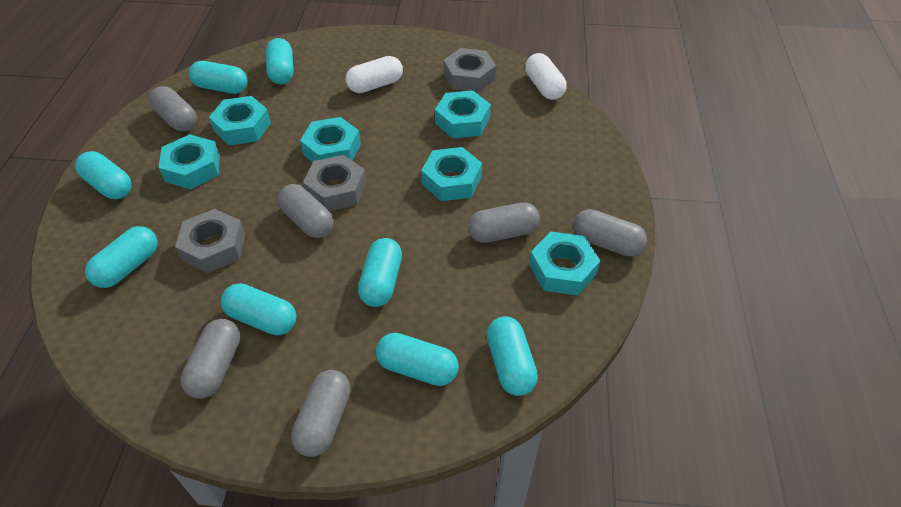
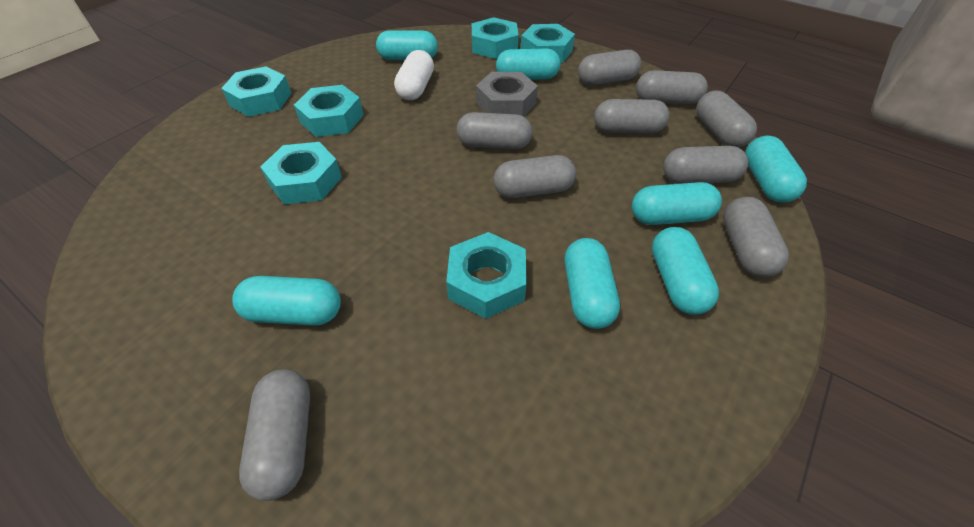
grey capsule: 6 -> 9
grey nut: 3 -> 1
turquoise capsule: 8 -> 7
white capsule: 2 -> 1

